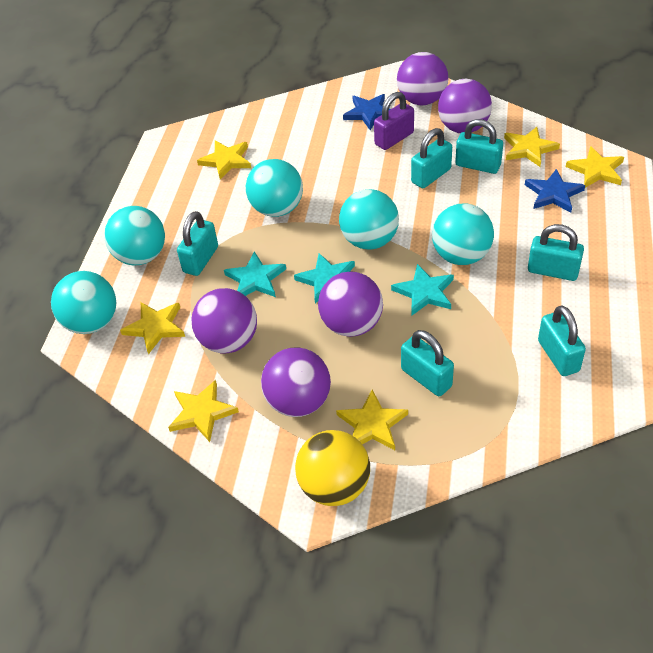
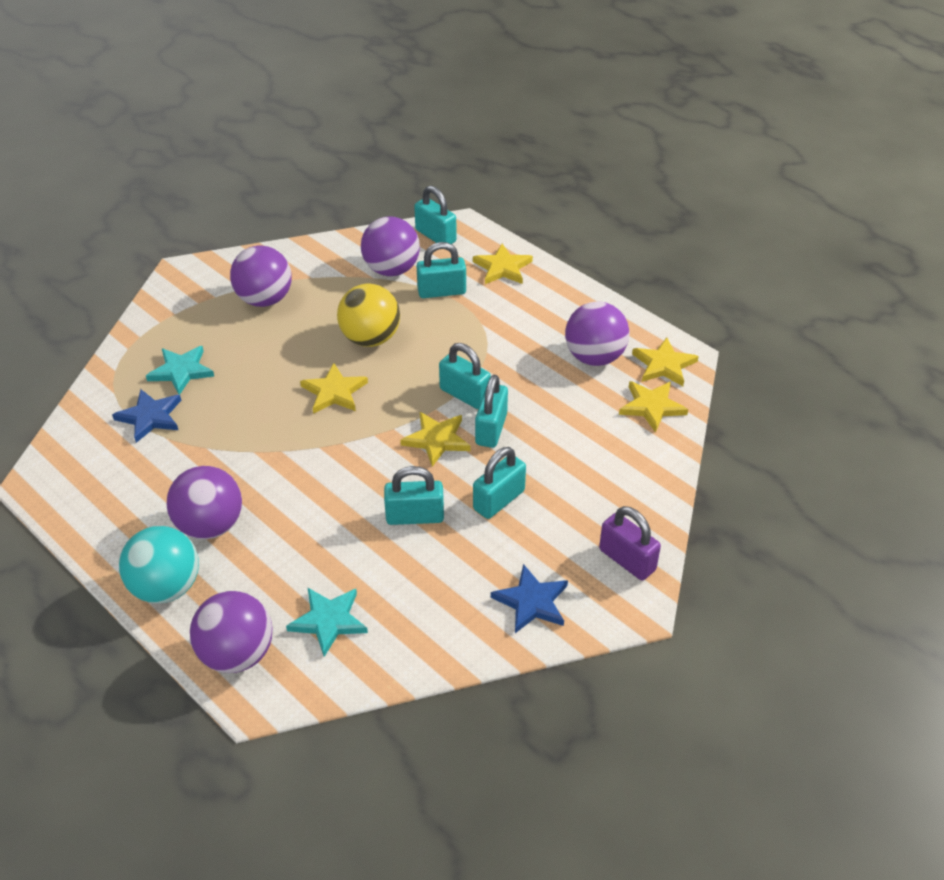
turquoise ball: 5 -> 1
turquoise star: 3 -> 2
yellow star: 6 -> 5

